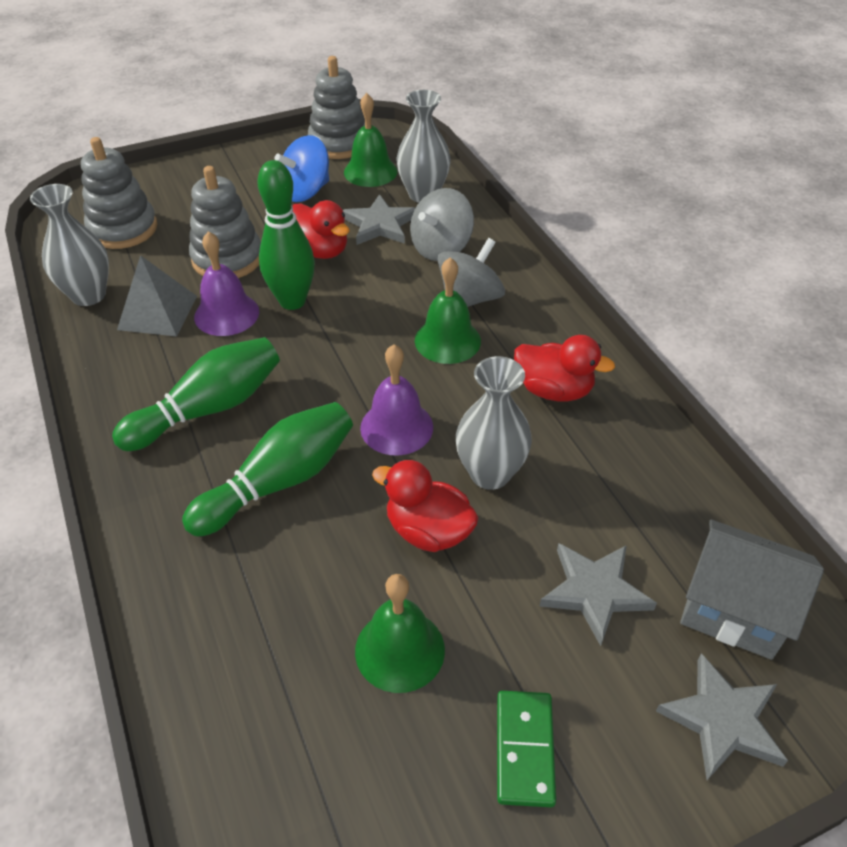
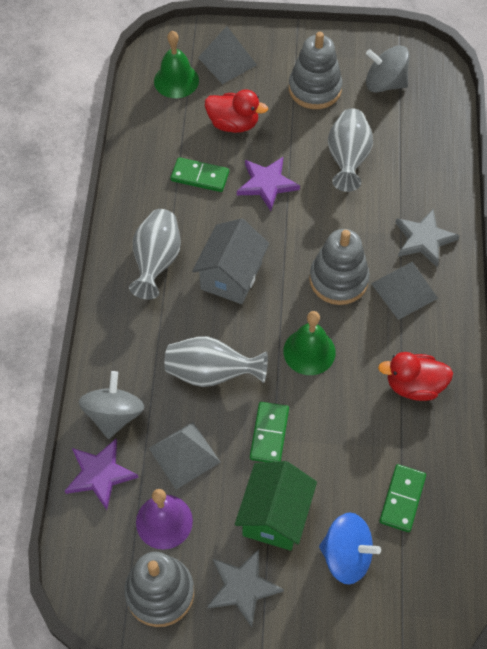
green bell: 3 -> 2
green bowling pin: 3 -> 0
green domino: 1 -> 3
green house: 0 -> 1
grey pyramid: 1 -> 3
grey star: 3 -> 2
purple bell: 2 -> 1
purple star: 0 -> 2
red duck: 3 -> 2

